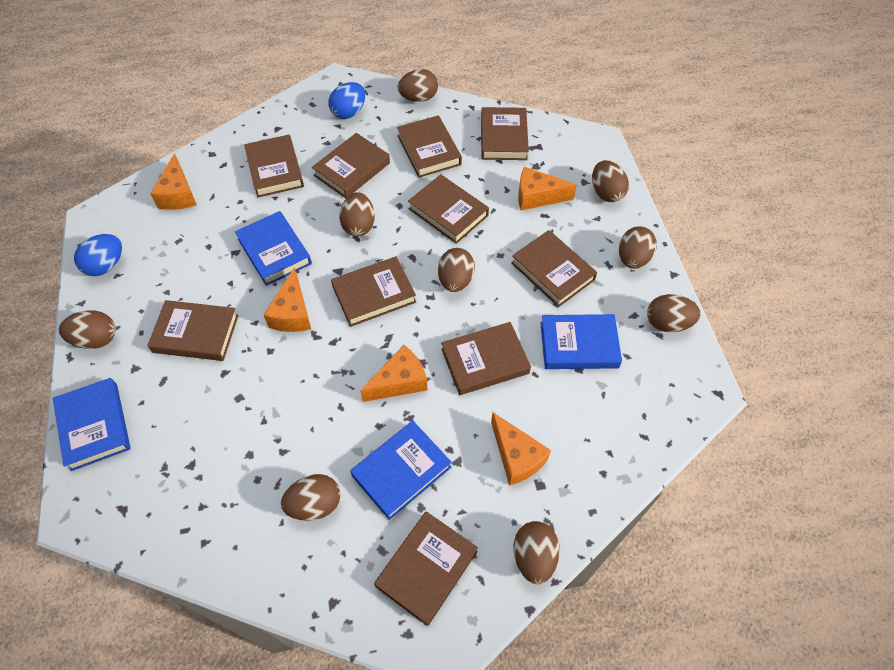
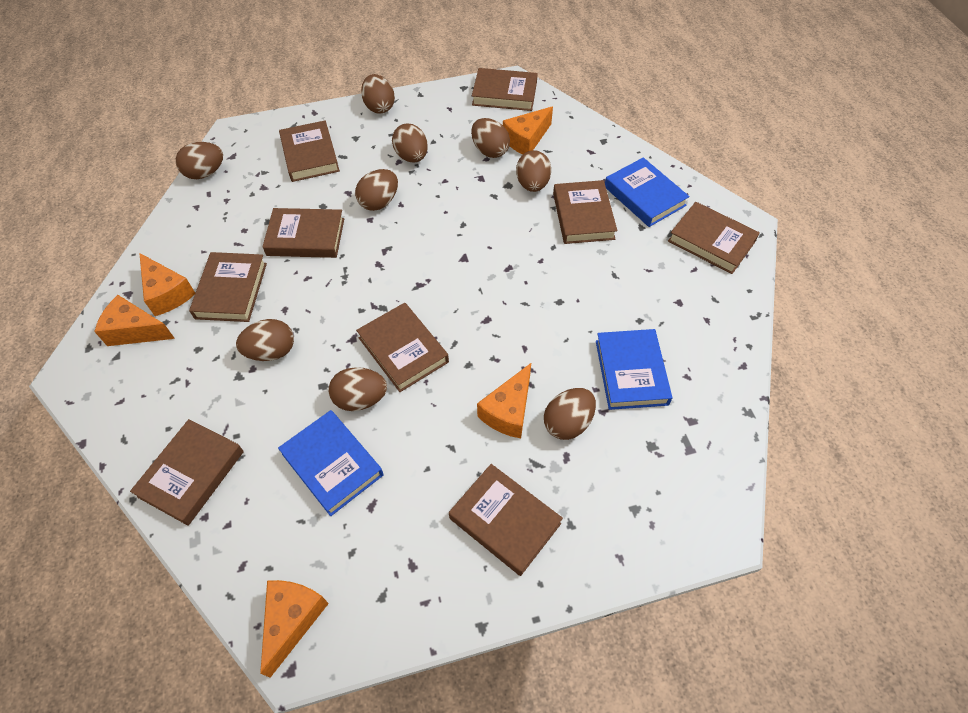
blue book: 4 -> 3
blue egg: 2 -> 0
brown book: 10 -> 9

